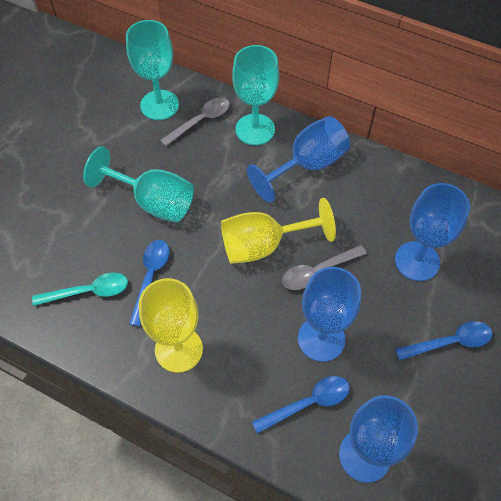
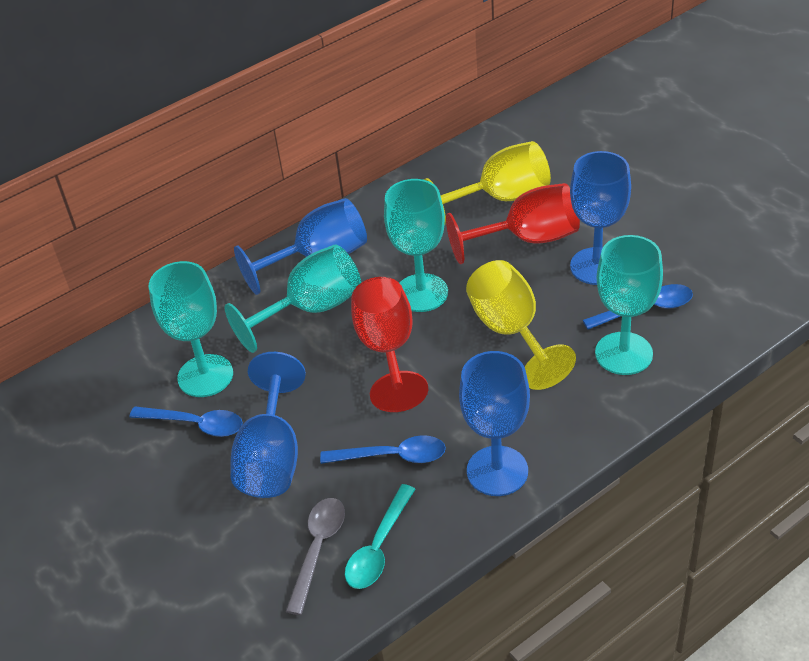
grey spoon: 2 -> 1
red goblet: 0 -> 2
turquoise goblet: 3 -> 4

